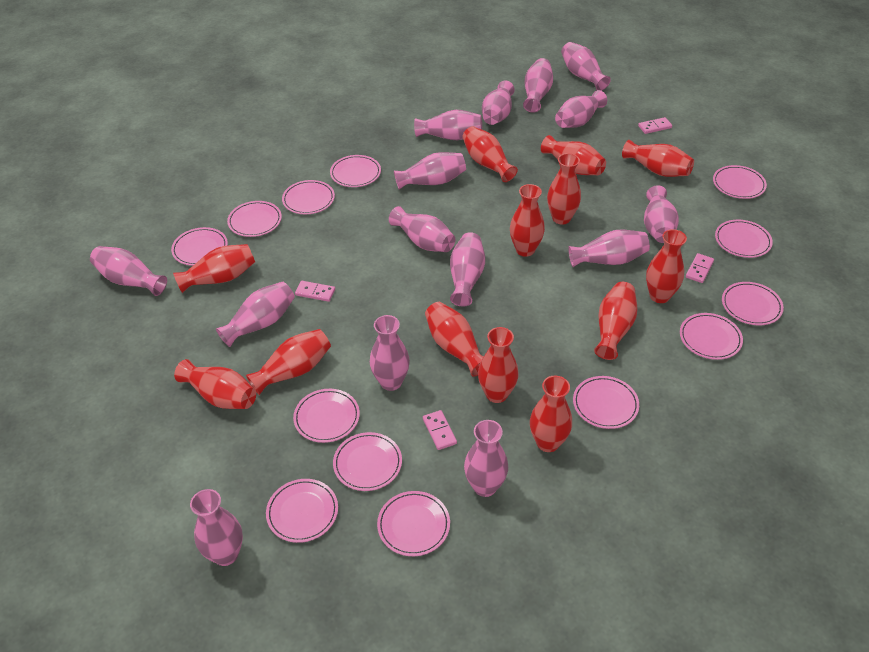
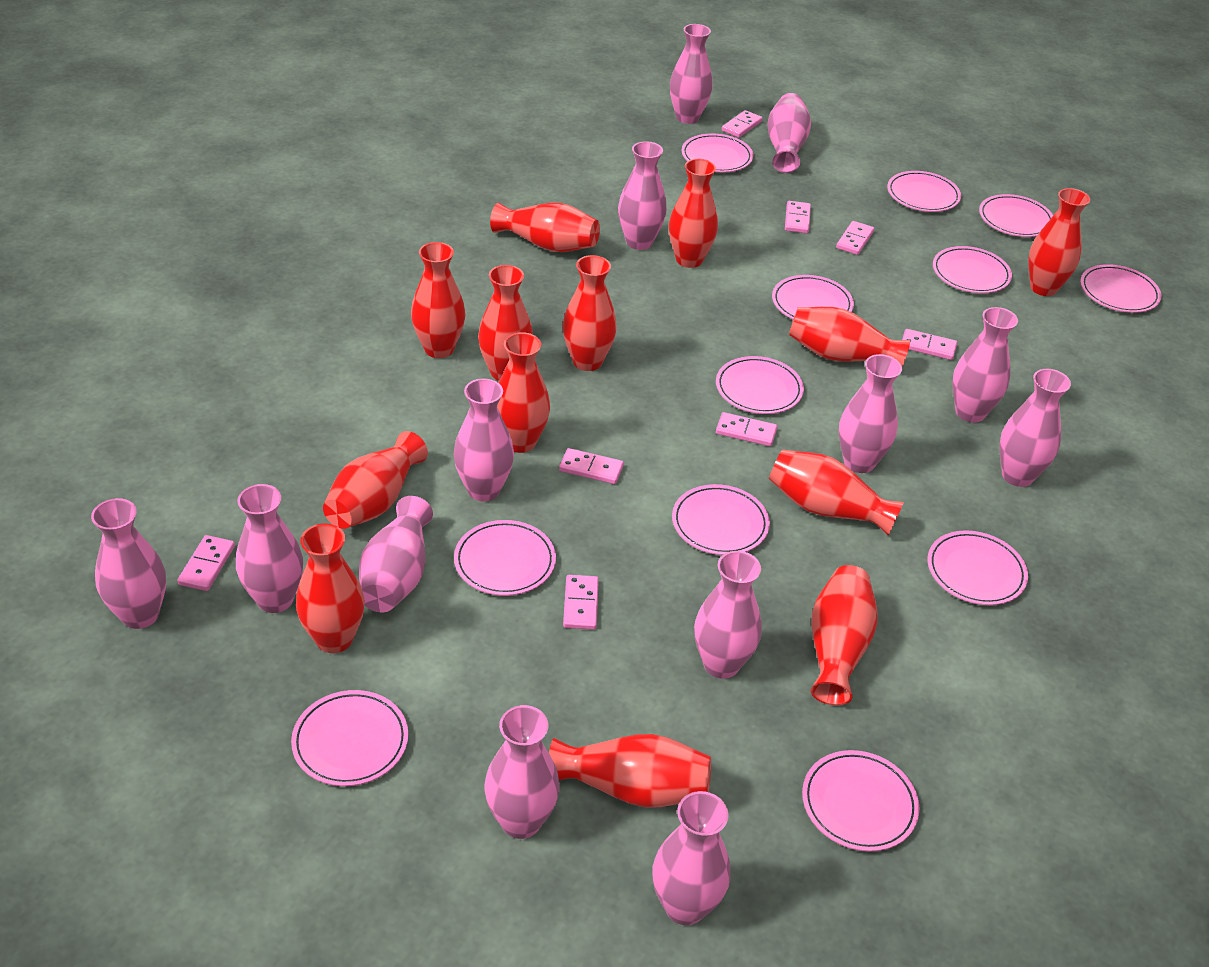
pink domino: 4 -> 8
pink plate: 13 -> 12
pink vase: 15 -> 13

